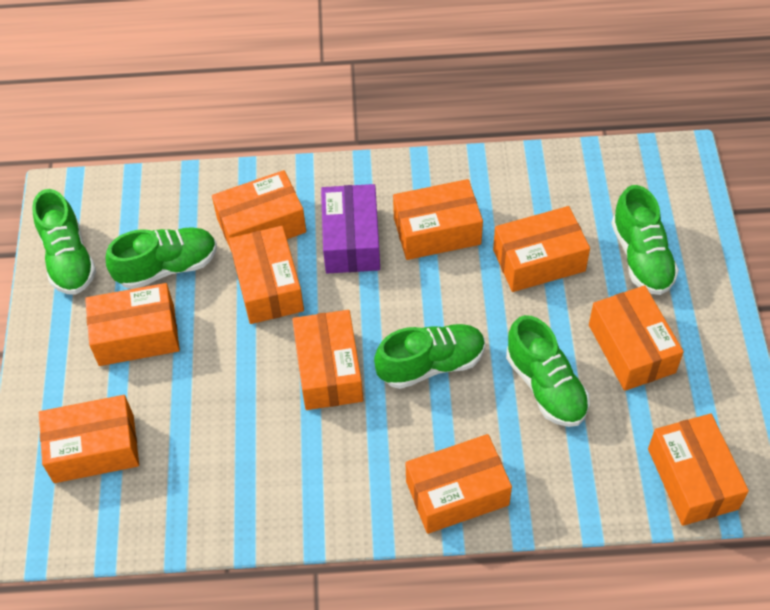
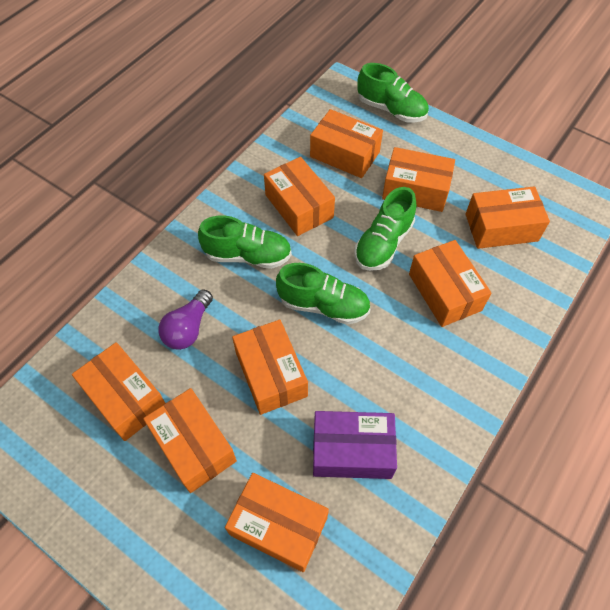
green shoe: 5 -> 4
orange box: 10 -> 9
purple light bulb: 0 -> 1

